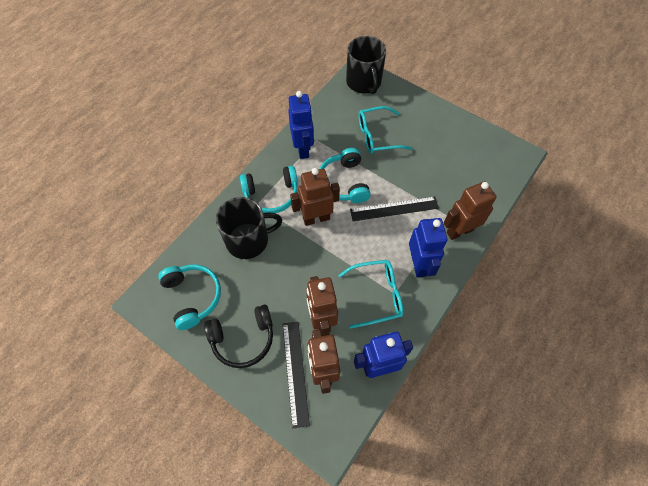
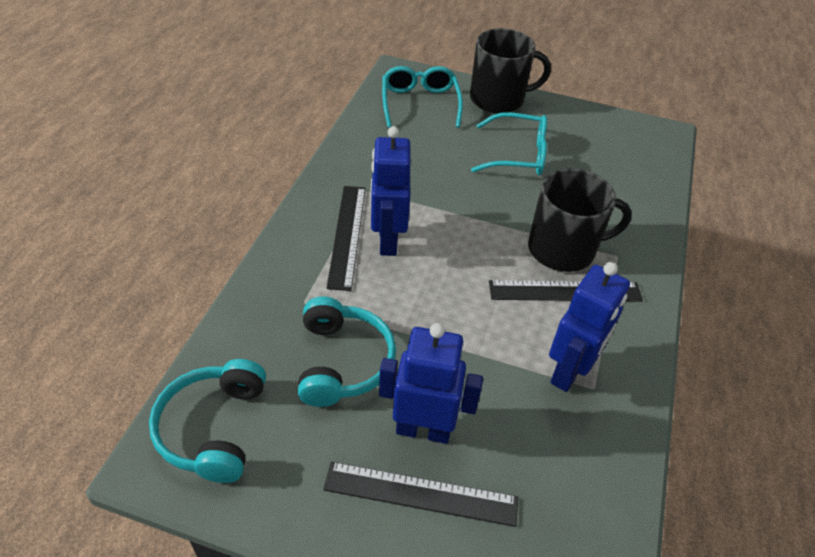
black headphones: 1 -> 0
black ruler: 2 -> 3
brown robot: 4 -> 0
turquoise headphones: 3 -> 2

